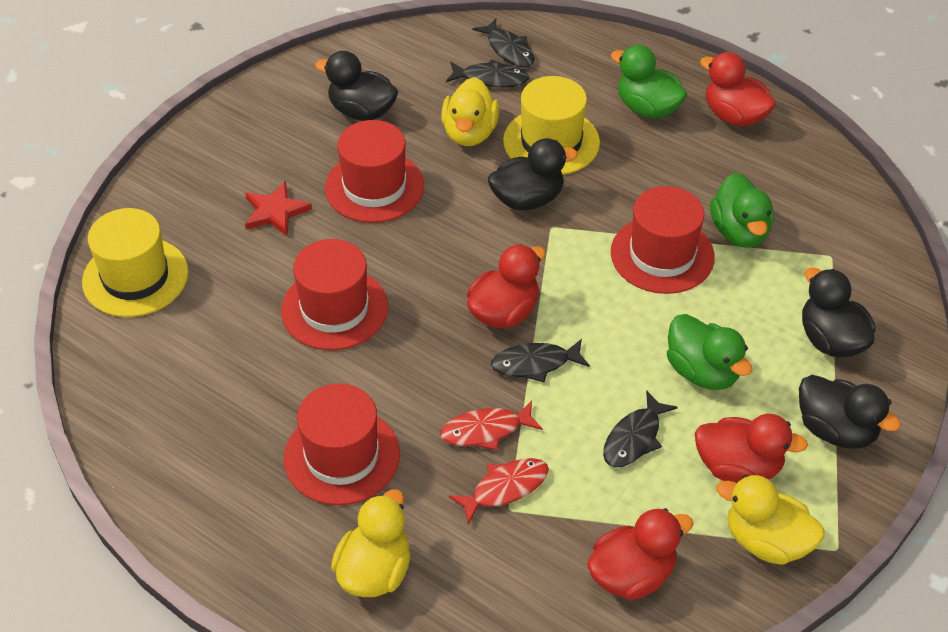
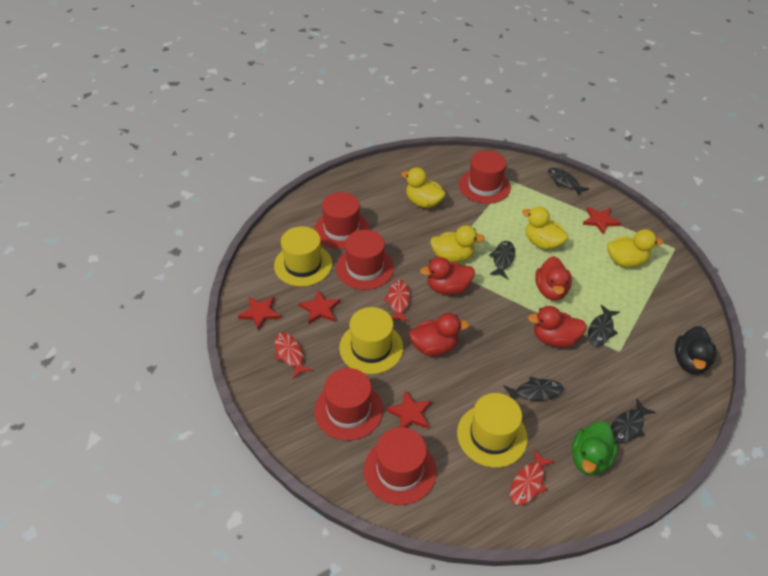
black duck: 4 -> 1
black fish: 4 -> 5
green duck: 3 -> 1
red fish: 2 -> 3
red hat: 4 -> 5
red star: 1 -> 4
yellow duck: 3 -> 4
yellow hat: 2 -> 3

